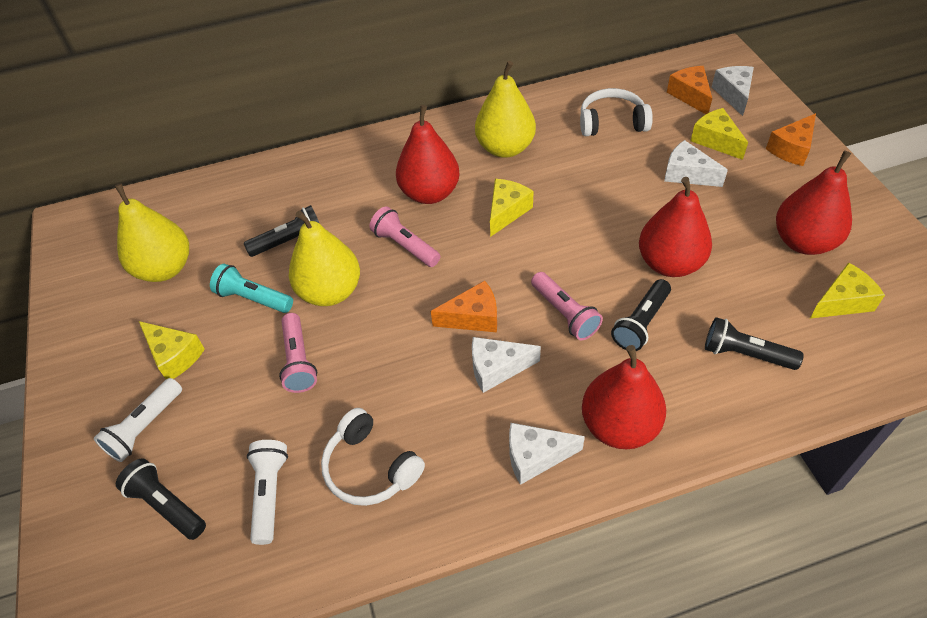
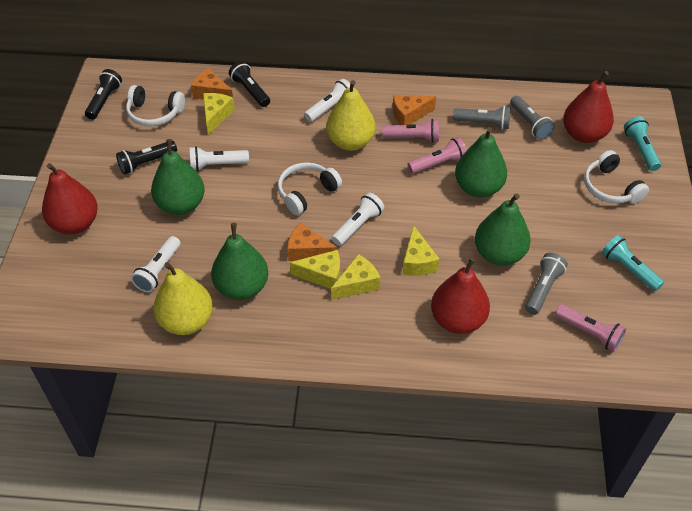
black flashlight: 4 -> 3
green pear: 0 -> 4
grey flashlight: 0 -> 3
red pear: 4 -> 3
turquoise flashlight: 1 -> 2
white cheese: 4 -> 0
white flashlight: 2 -> 4
white headphones: 2 -> 3
yellow pear: 3 -> 2

